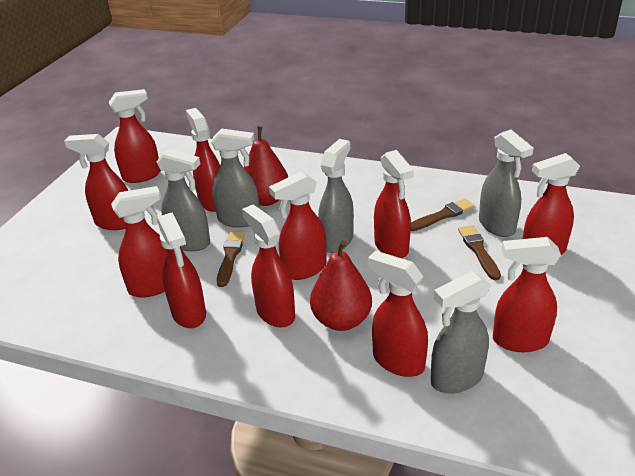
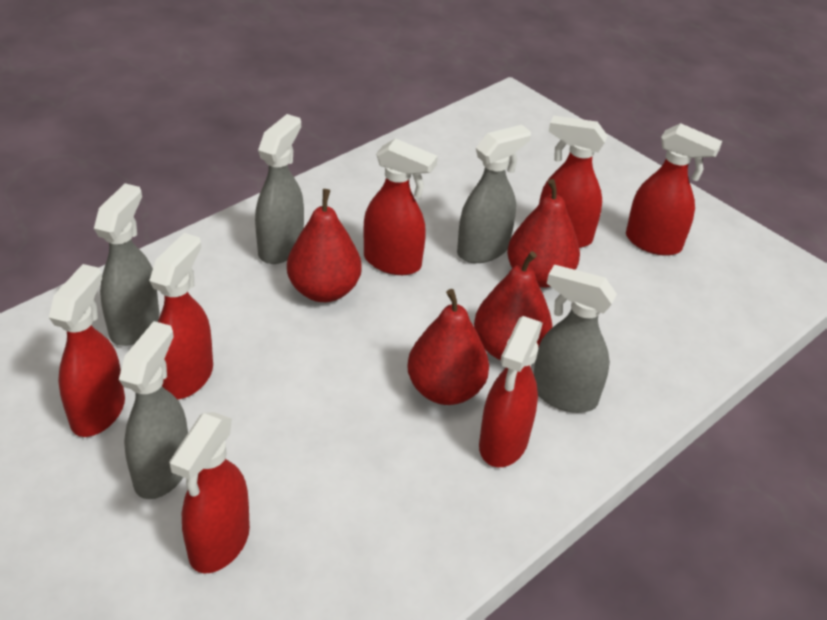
brown brush: 3 -> 0
red pear: 2 -> 4
red spray bottle: 11 -> 7

